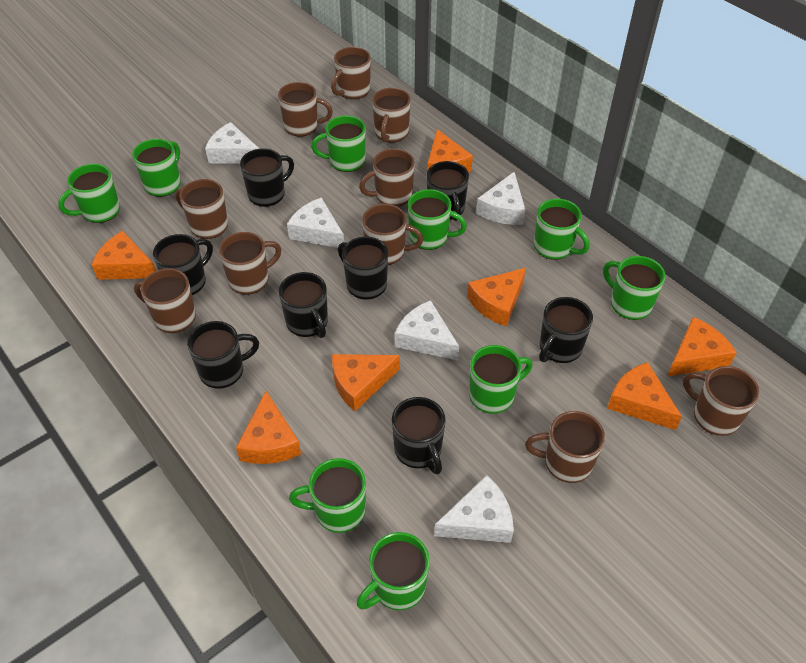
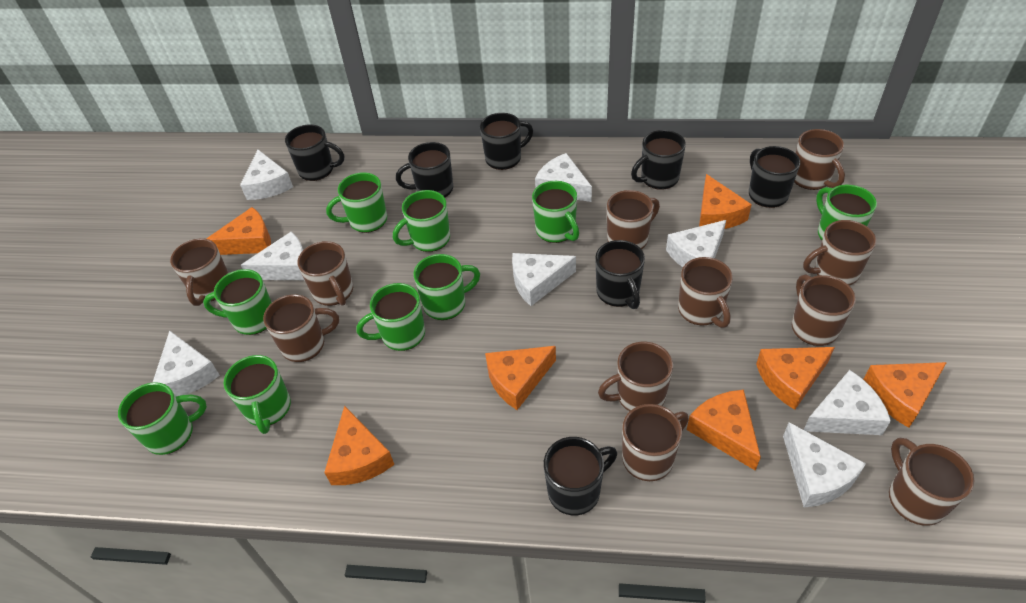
black mug: 8 -> 7
brown mug: 10 -> 11
white cheese: 5 -> 8

